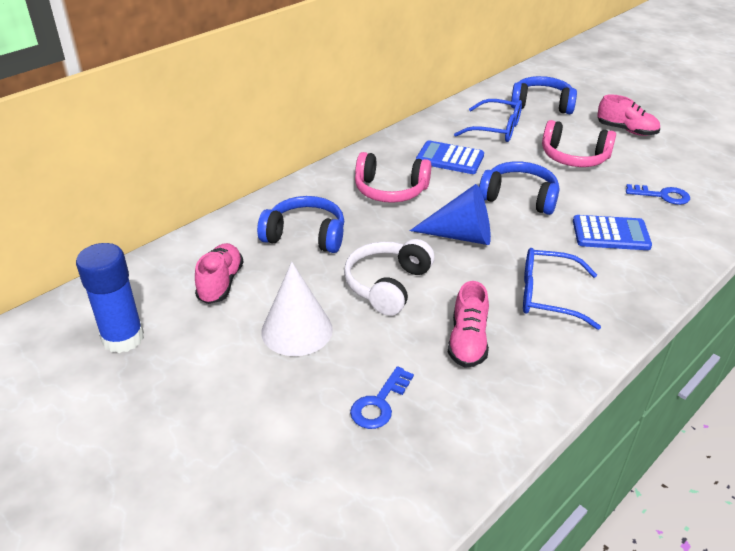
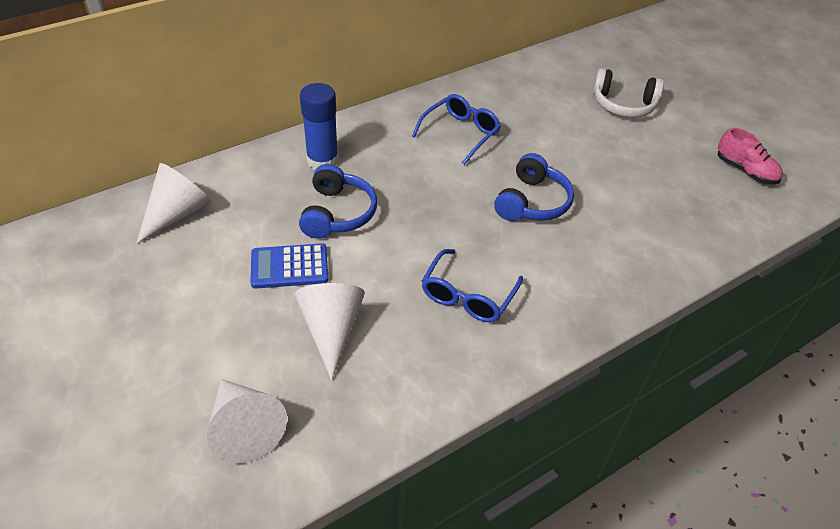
blue calculator: 2 -> 1
blue cone: 1 -> 0
blue headphones: 3 -> 2
blue key: 2 -> 0
pink headphones: 2 -> 0
pink shoe: 3 -> 1
white cone: 1 -> 3

